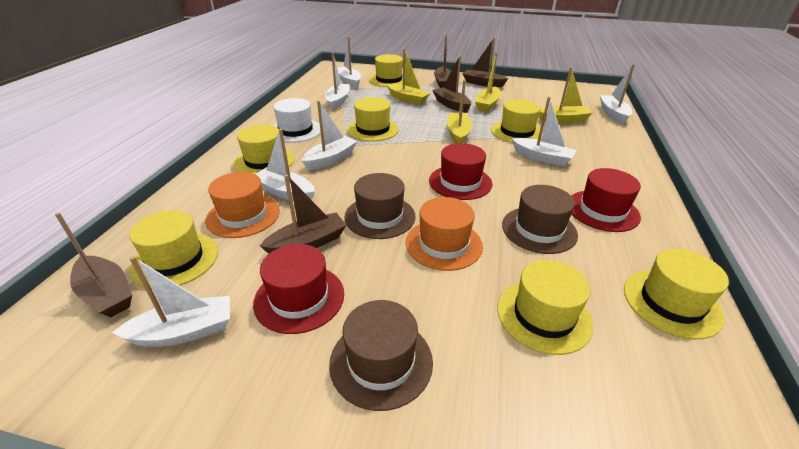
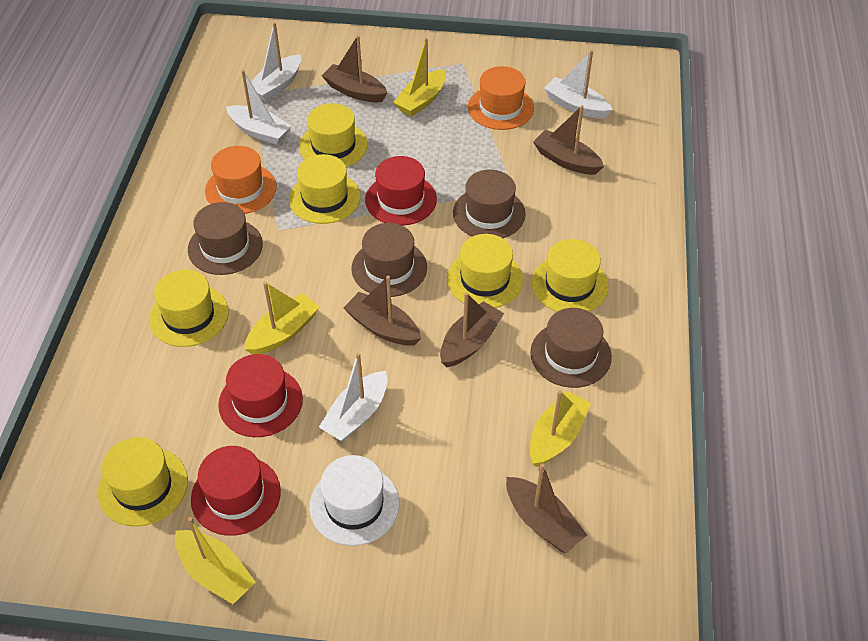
brown hat: 3 -> 4
white boat: 7 -> 4
yellow hat: 7 -> 6

